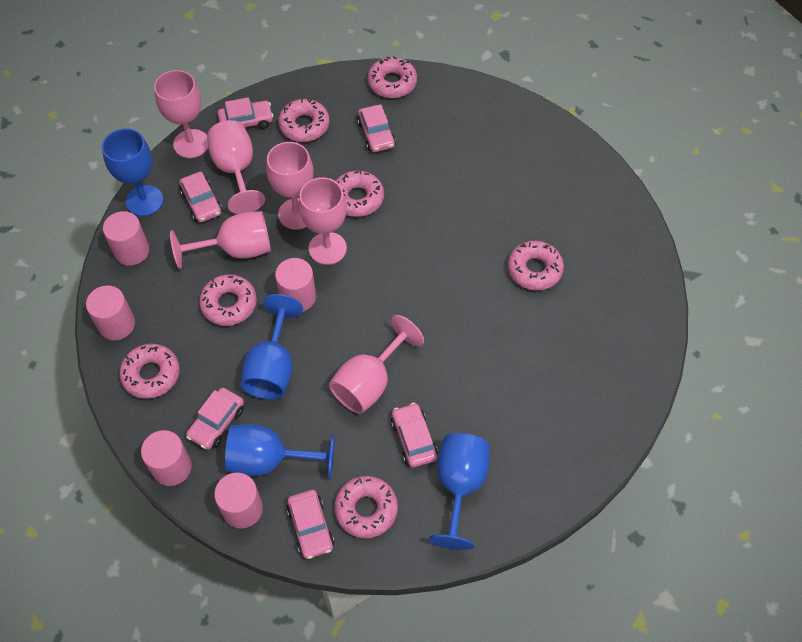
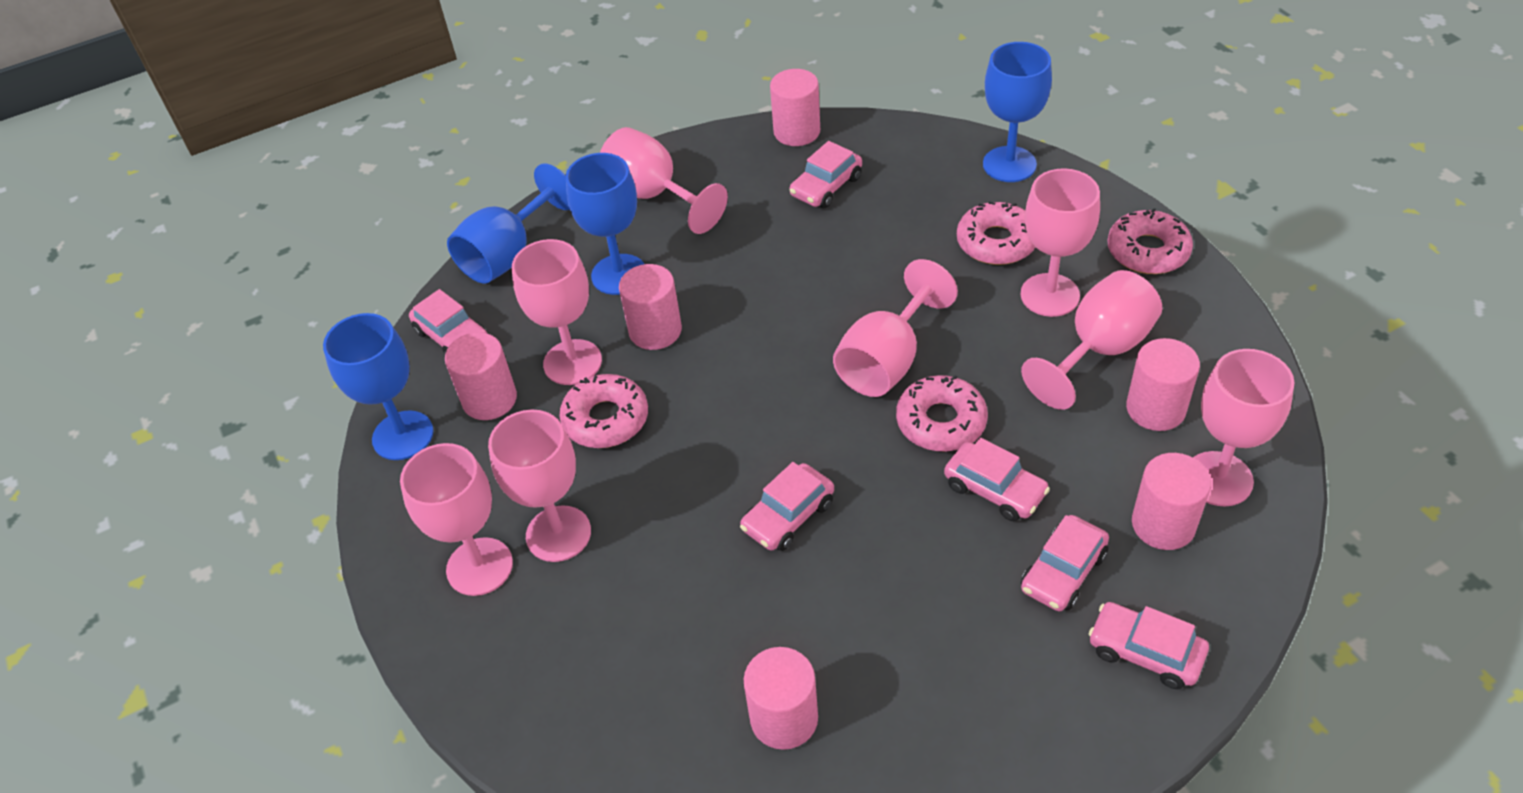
pink cylinder: 5 -> 6
pink donut: 7 -> 4
pink goblet: 6 -> 8

